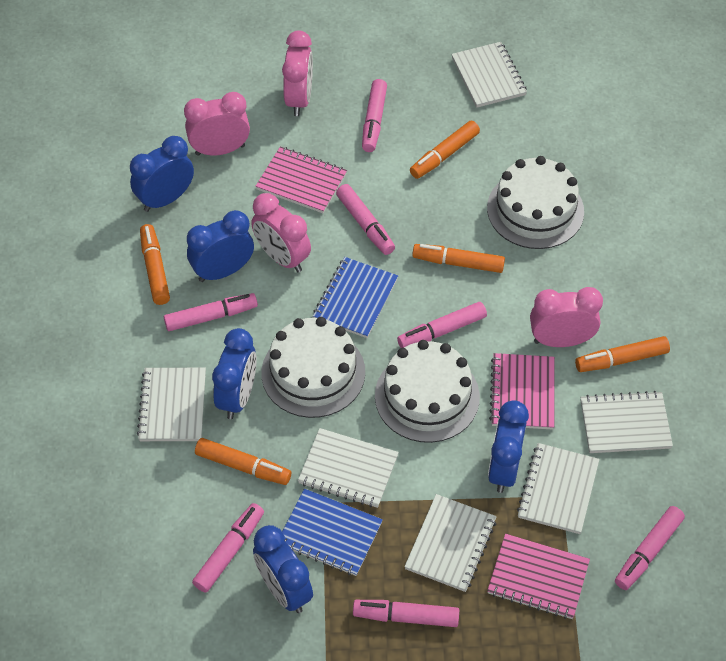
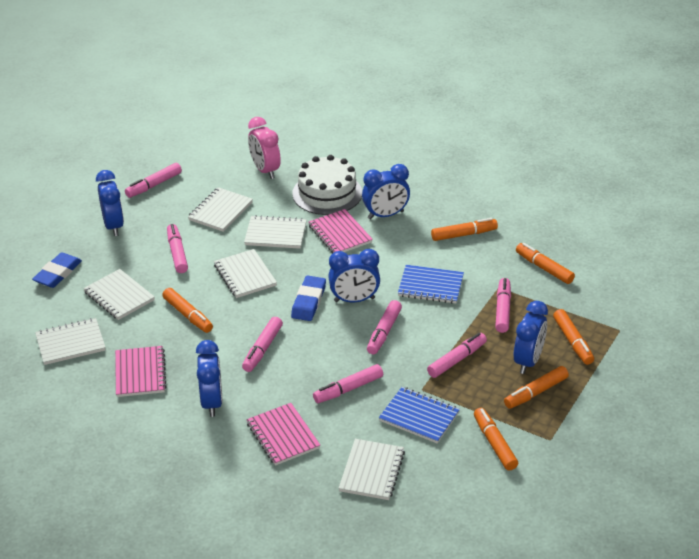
blue eraser: 0 -> 2
orange marker: 5 -> 6
pink clock: 4 -> 1
white cake: 3 -> 1

